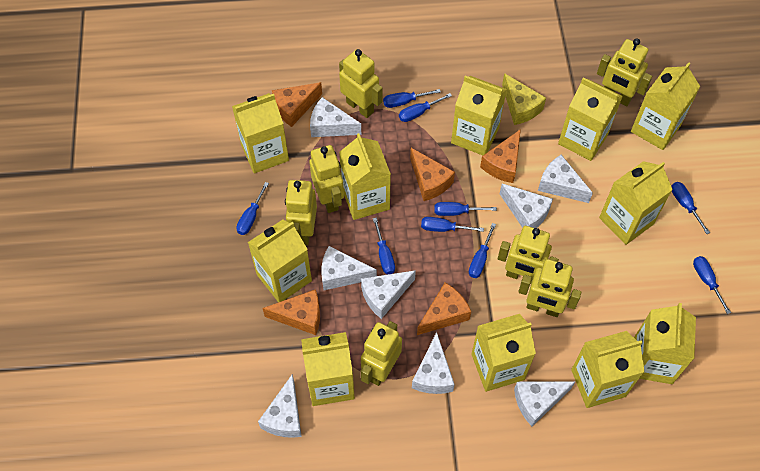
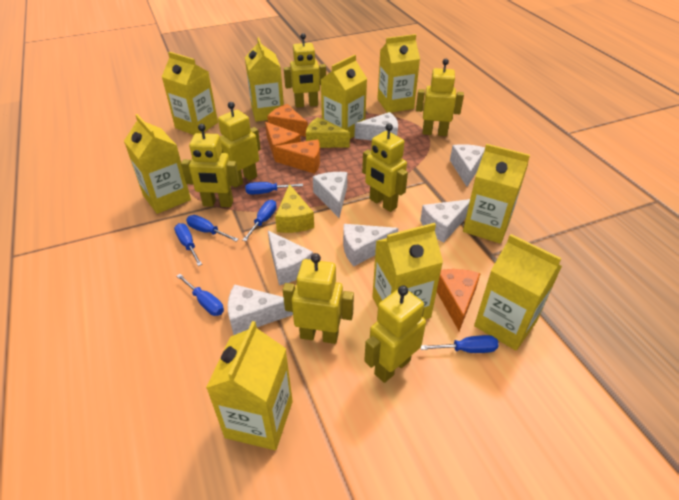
blue screwdriver: 9 -> 6
orange cheese: 5 -> 4
white cheese: 8 -> 7
yellow carton: 11 -> 9
yellow cheese: 1 -> 2

